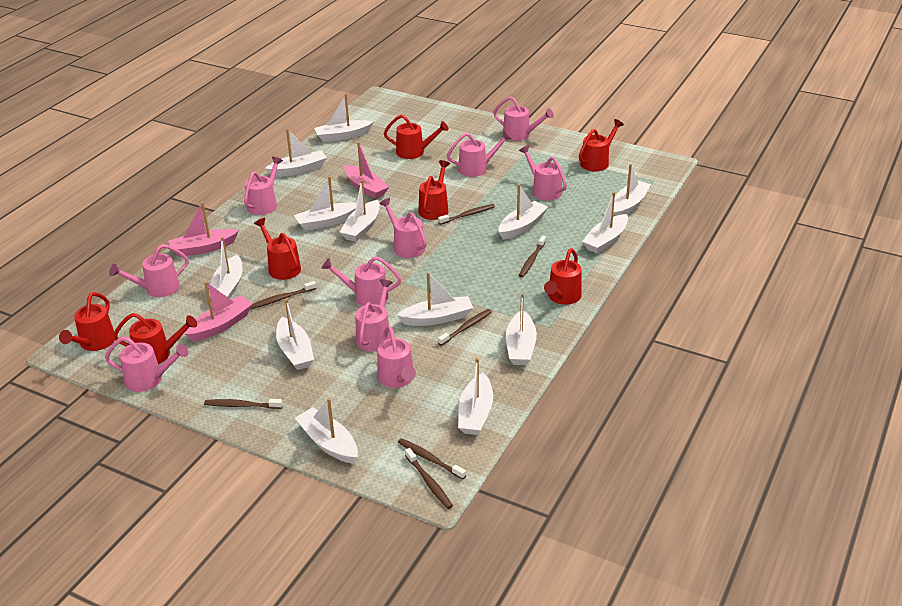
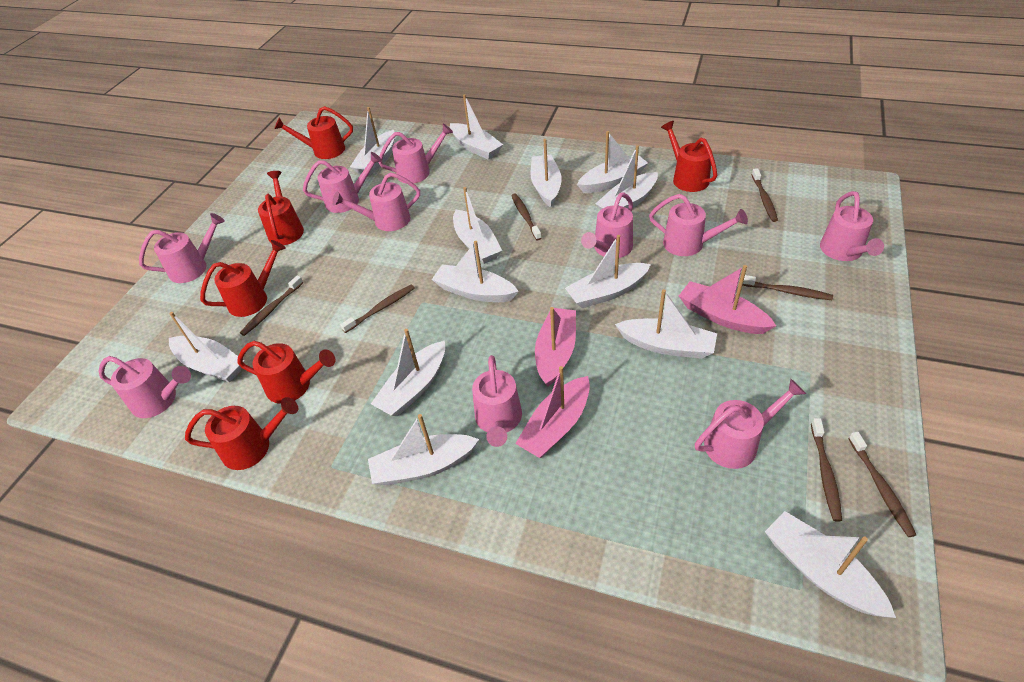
red watering can: 7 -> 6

